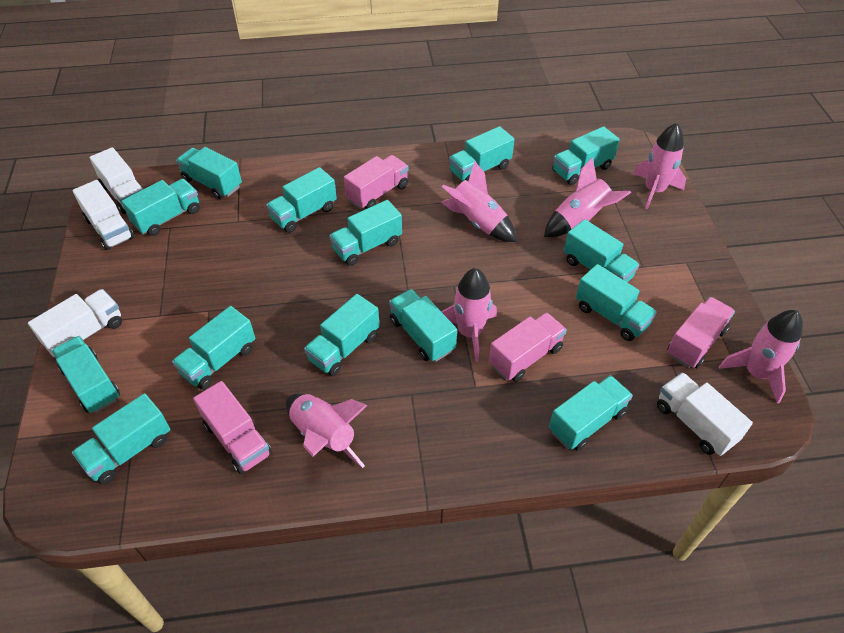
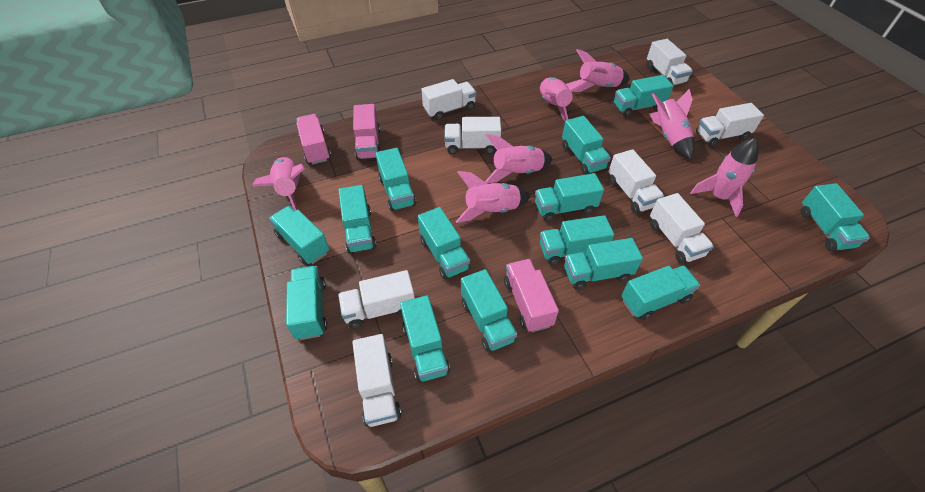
pink rocket: 6 -> 7
pink truck: 4 -> 3
white truck: 4 -> 8

